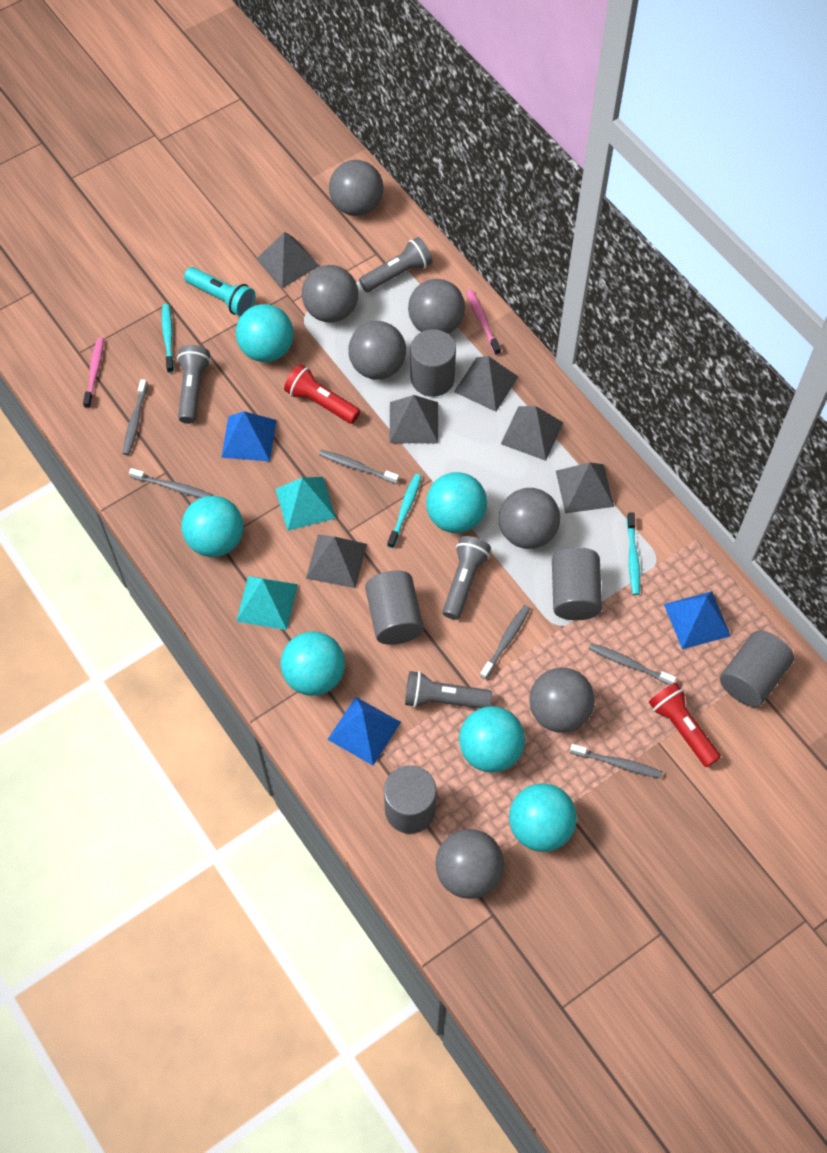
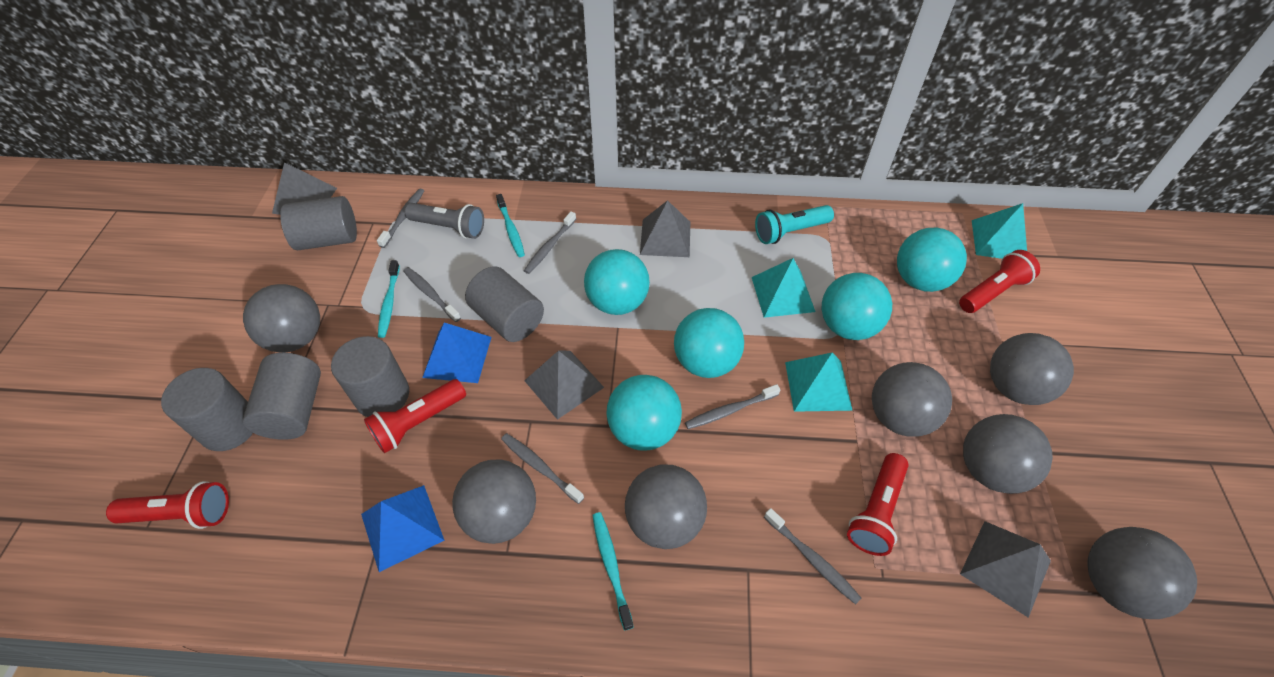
blue pyramid: 3 -> 2
grey flashlight: 4 -> 1
grey pyramid: 6 -> 4
pink toothbrush: 2 -> 0
red flashlight: 2 -> 4
turquoise ball: 6 -> 5
turquoise pyramid: 2 -> 3

